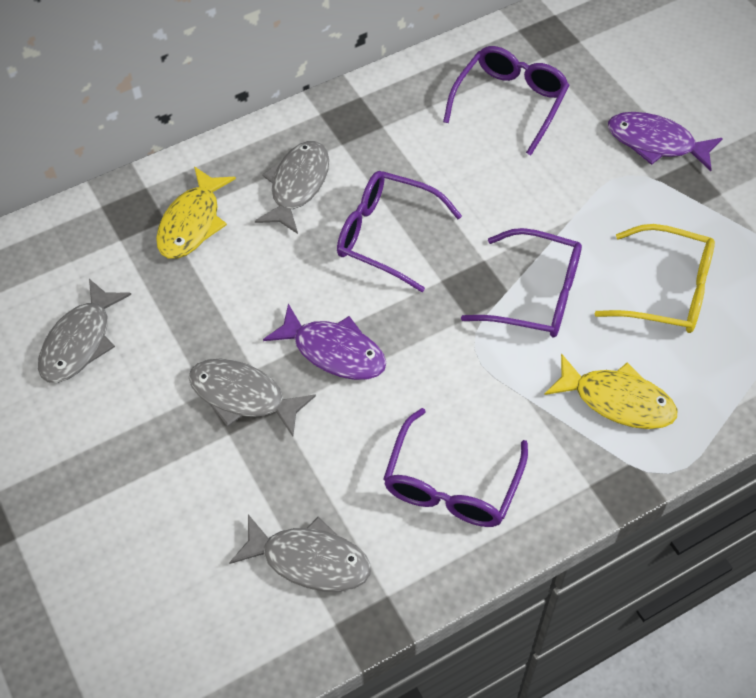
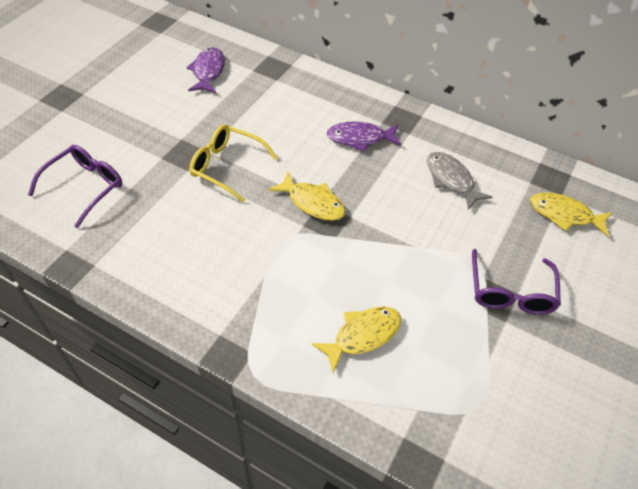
grey fish: 4 -> 1
purple glasses: 4 -> 2
yellow fish: 2 -> 3

